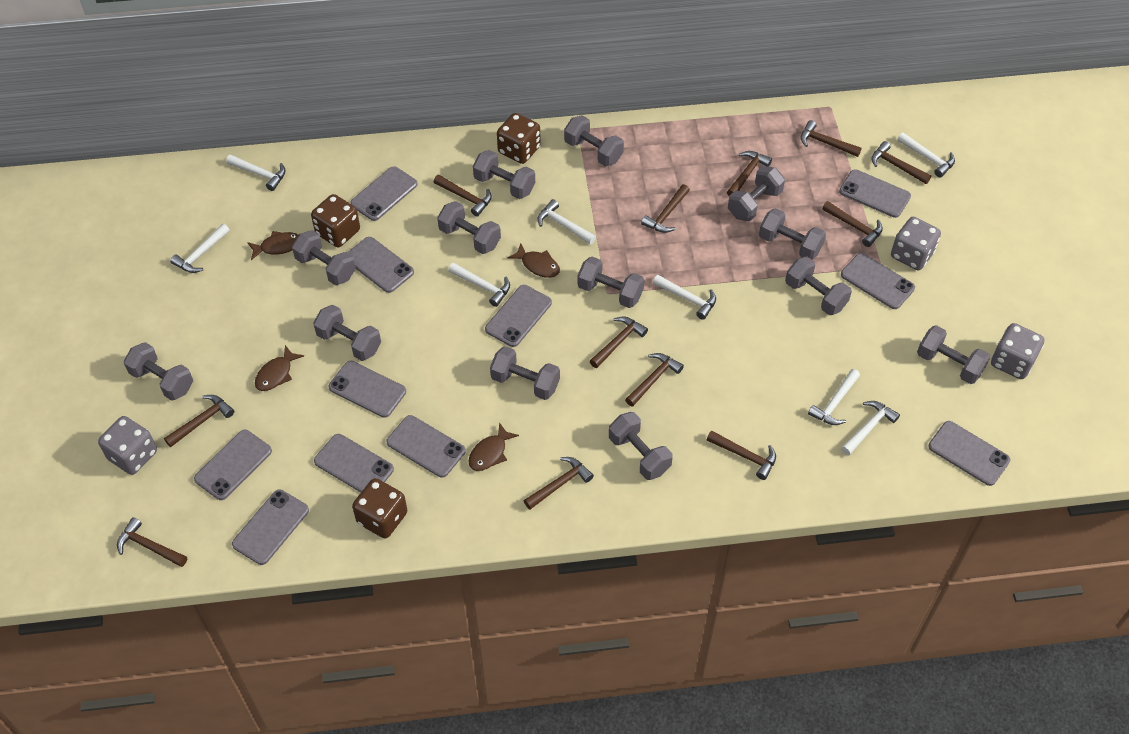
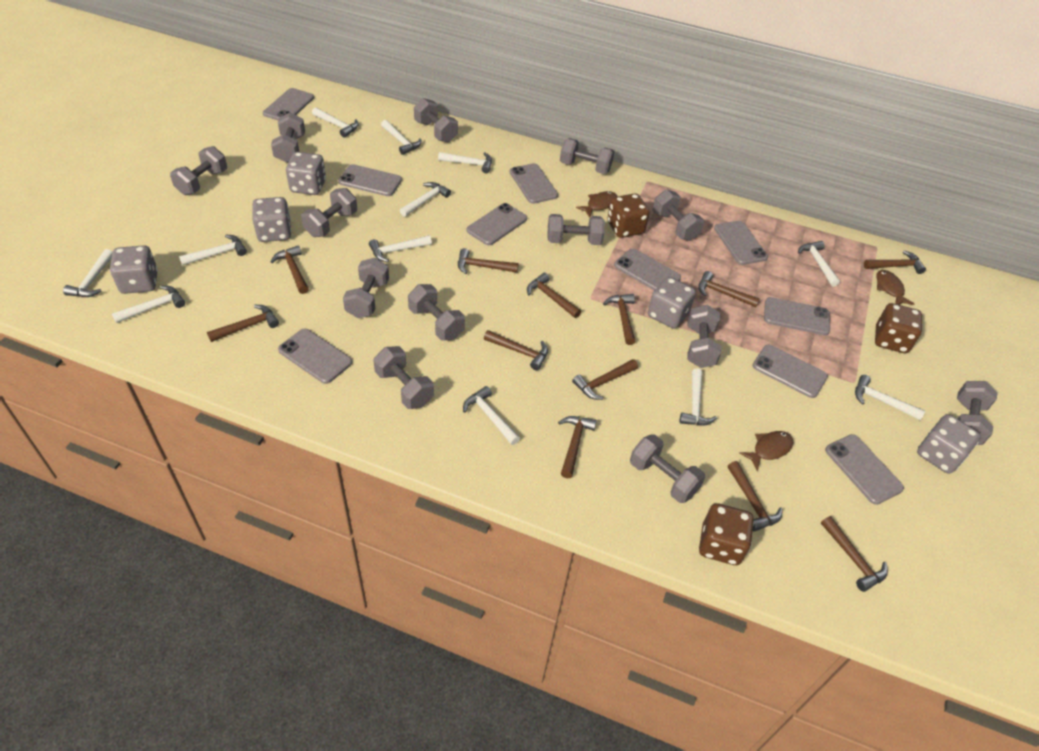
brown fish: 4 -> 3
grey dice: 3 -> 5
grey phone: 11 -> 10
white hammer: 8 -> 12

